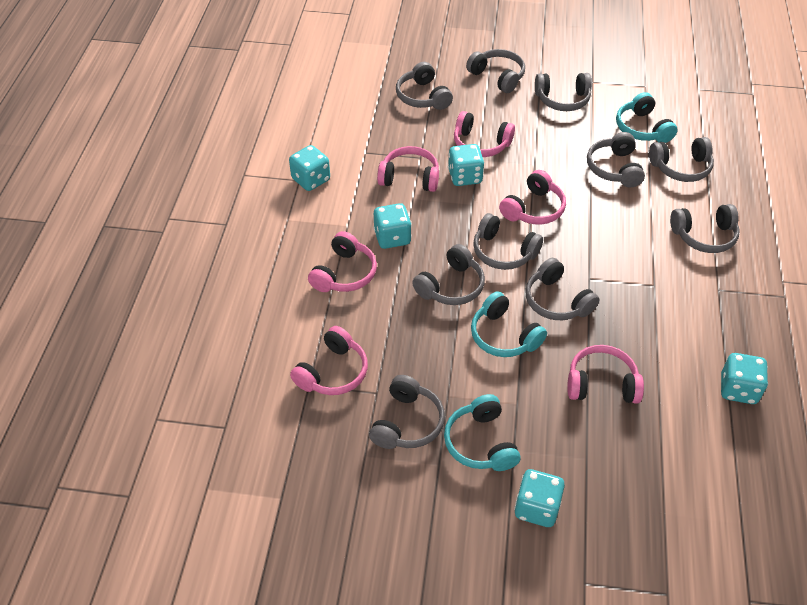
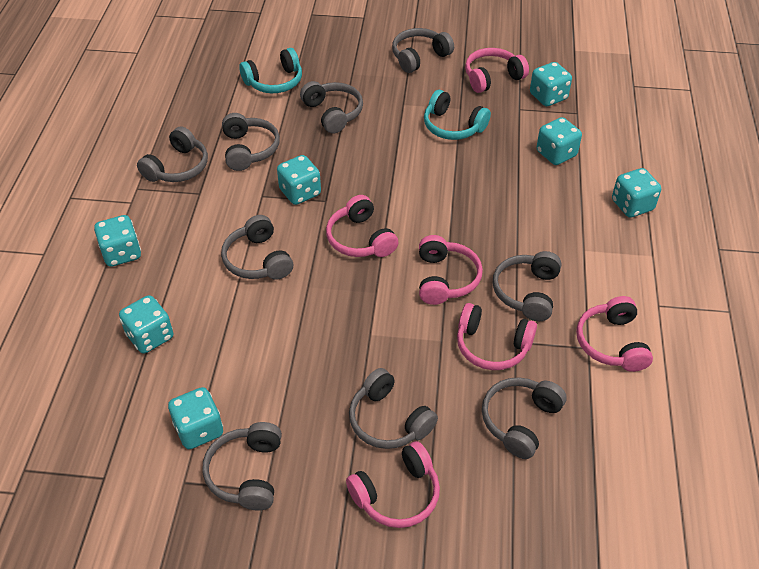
grey headphones: 10 -> 9
turquoise dice: 5 -> 7
turquoise headphones: 3 -> 2

